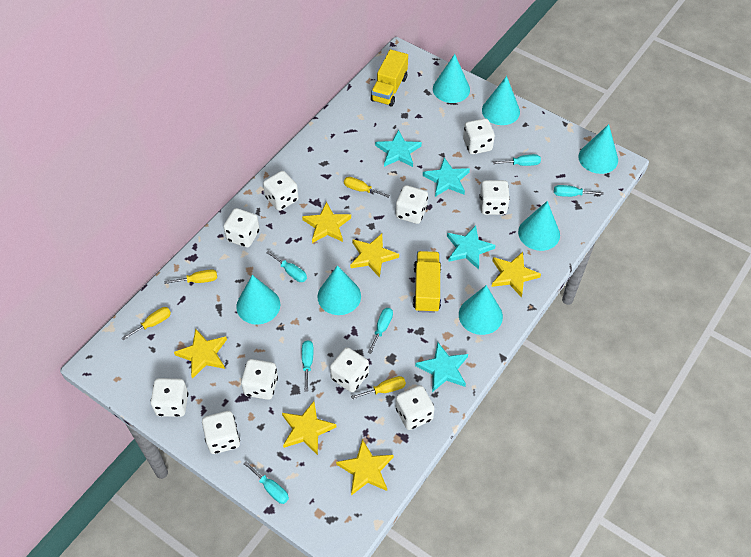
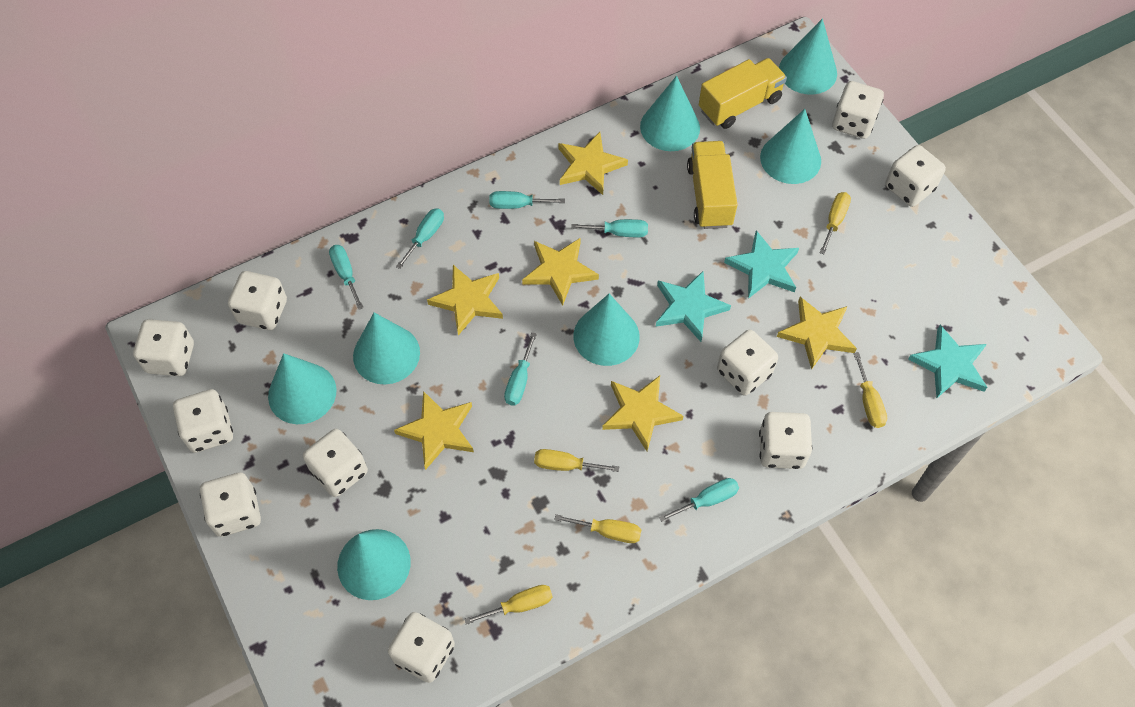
turquoise star: 4 -> 3
yellow screwdriver: 4 -> 5

